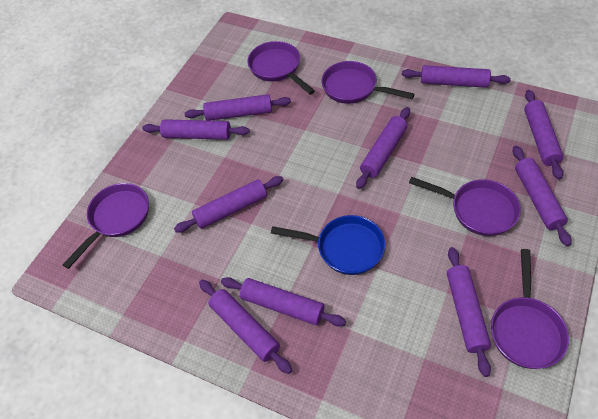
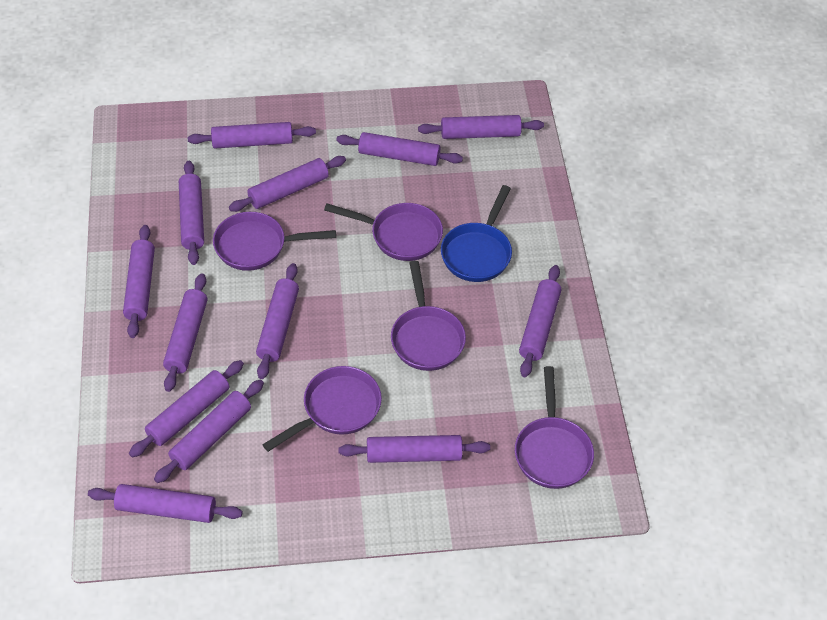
purple rolling pin: 10 -> 13

